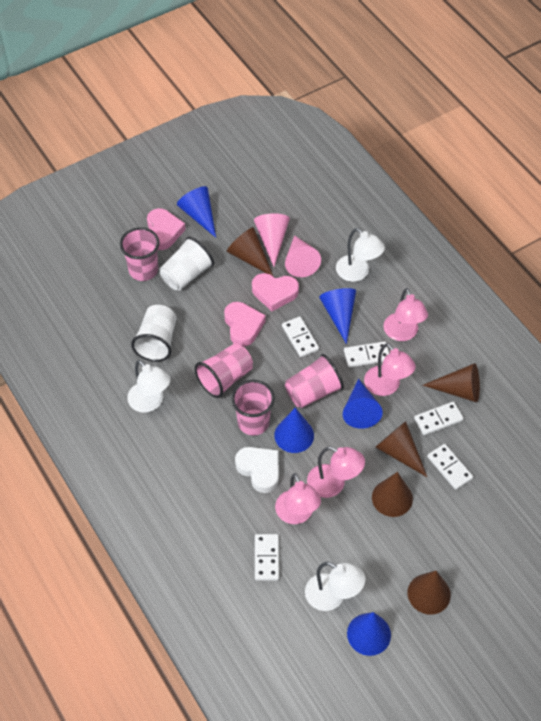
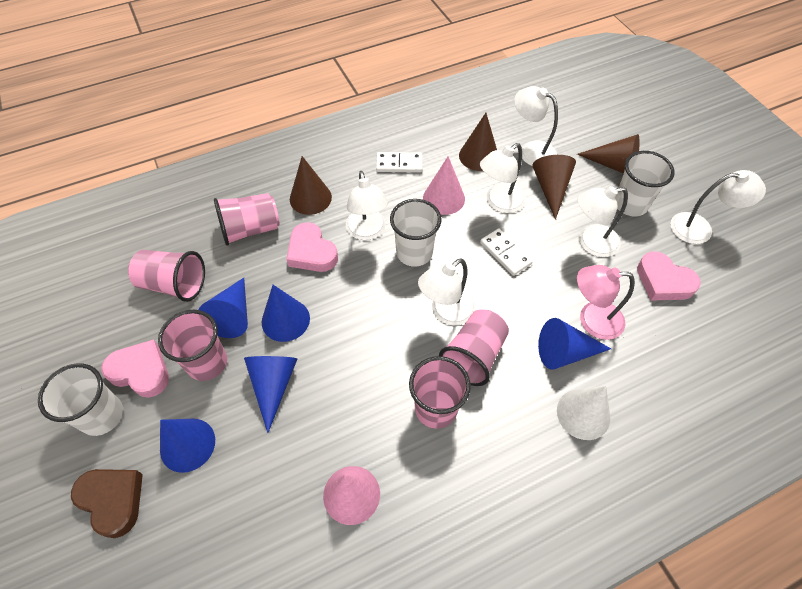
brown cone: 5 -> 4
brown heart: 0 -> 1
pink cup: 4 -> 5
pink lamp: 4 -> 1
white cone: 0 -> 1
white cup: 2 -> 3
white domino: 5 -> 2
white heart: 1 -> 0
white lamp: 3 -> 6

